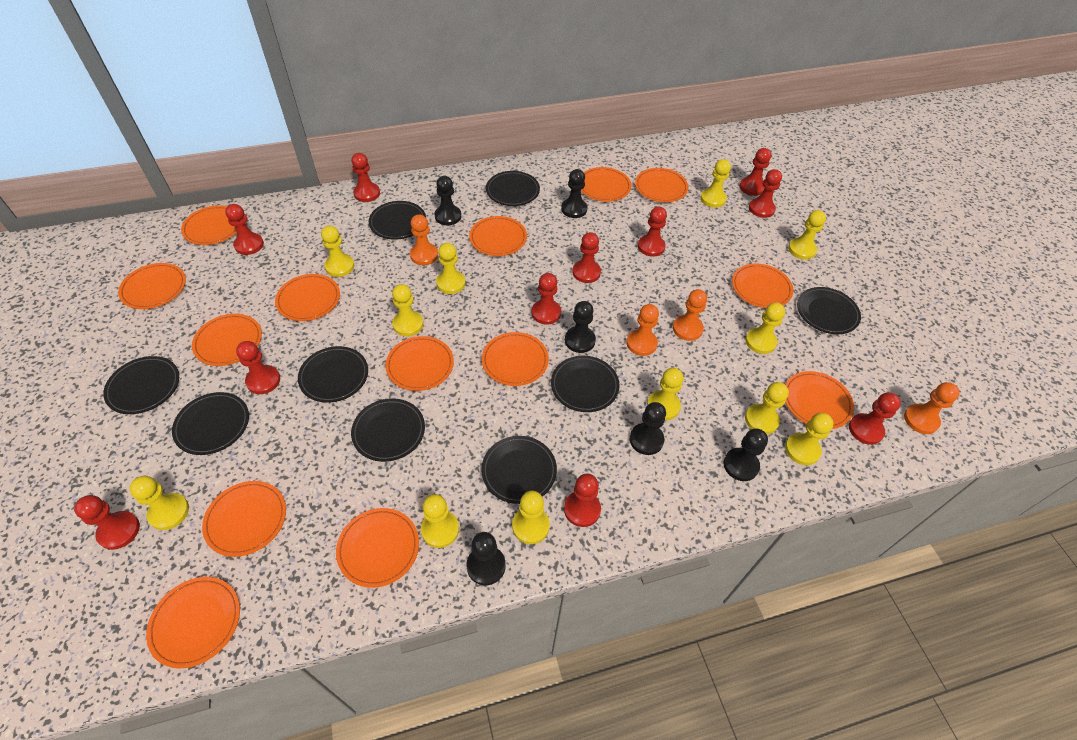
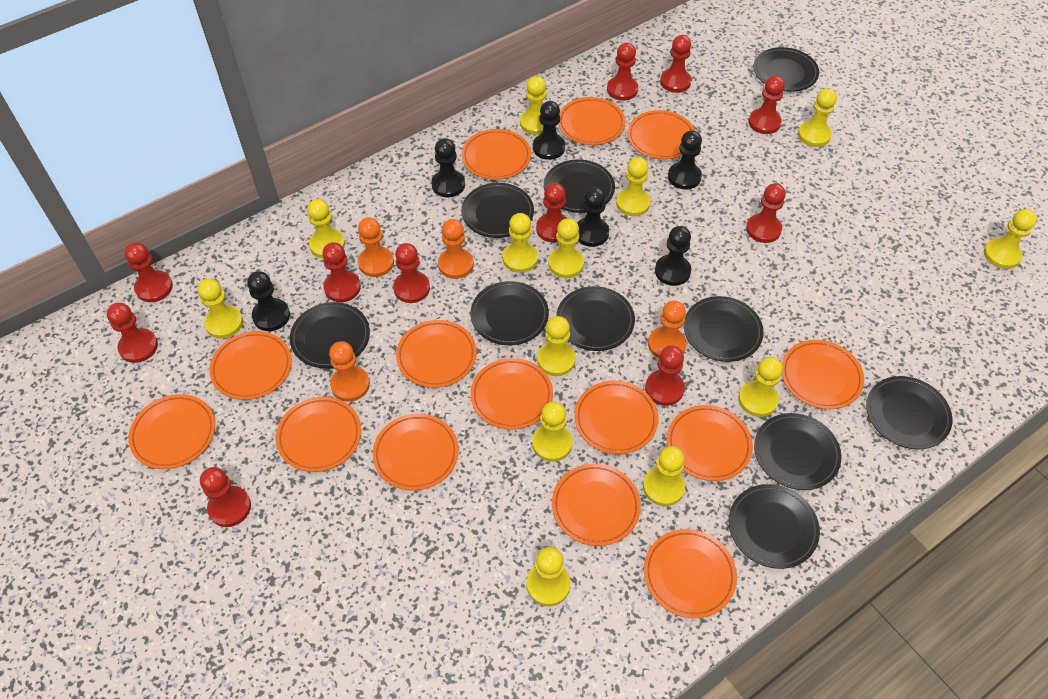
black plate: 9 -> 10
yellow pawn: 12 -> 13

